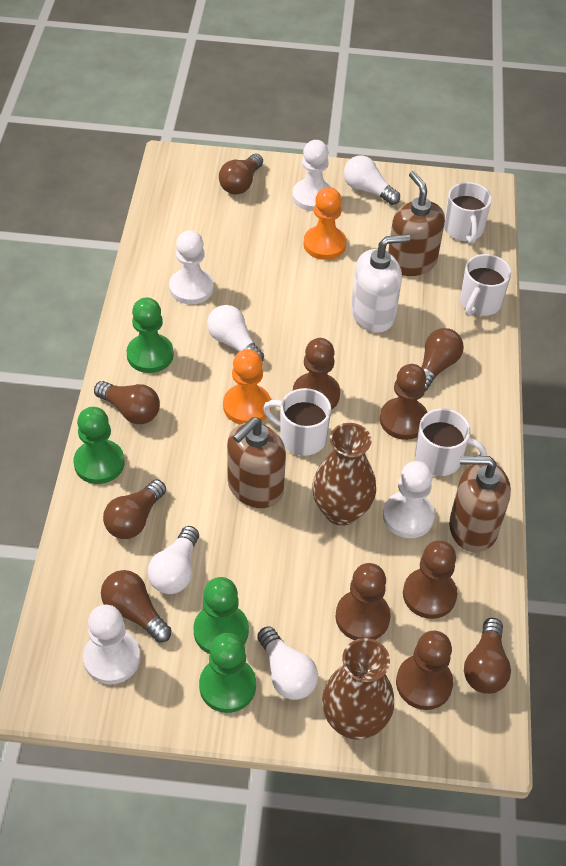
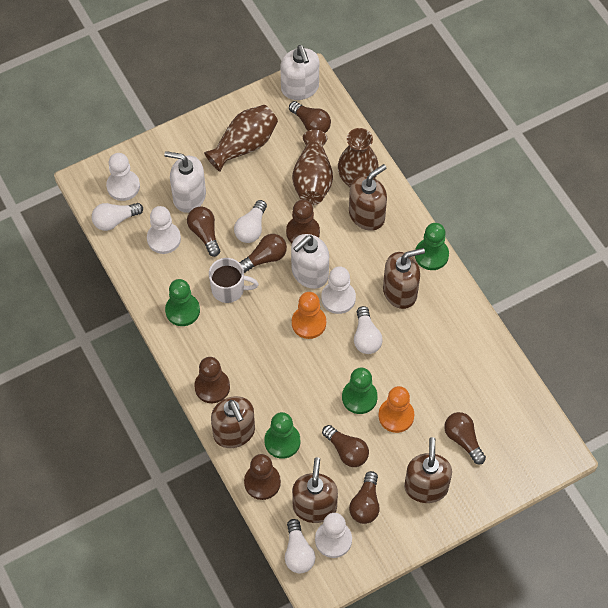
brown pawn: 5 -> 3
brown soap dispenser: 3 -> 5
brown vase: 2 -> 3
white mug: 4 -> 1
white soap dispenser: 1 -> 3

